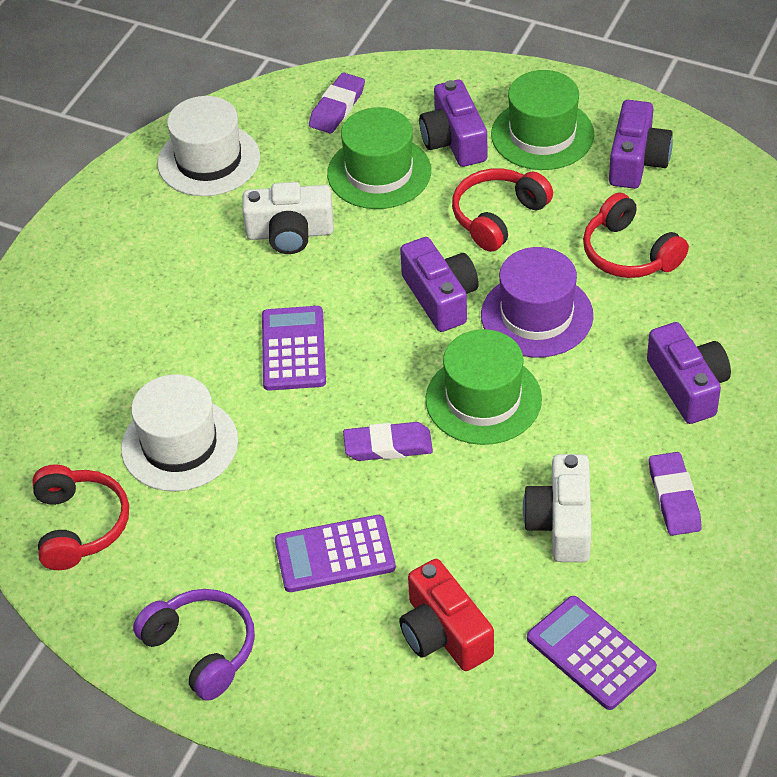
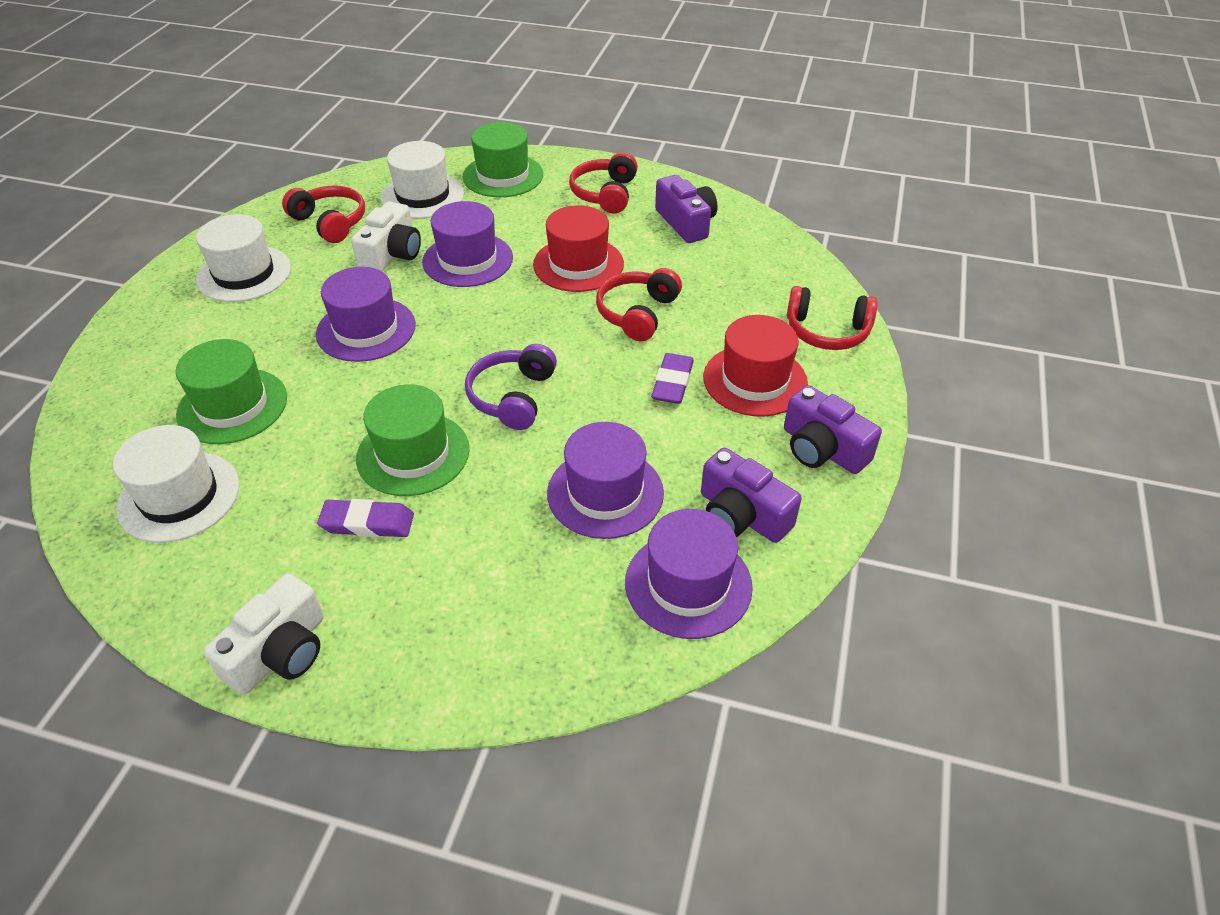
purple calculator: 3 -> 0
purple camera: 4 -> 3
purple eraser: 3 -> 2
purple hat: 1 -> 4
red camera: 1 -> 0
red hat: 0 -> 2
red headphones: 3 -> 4
white hat: 2 -> 3

